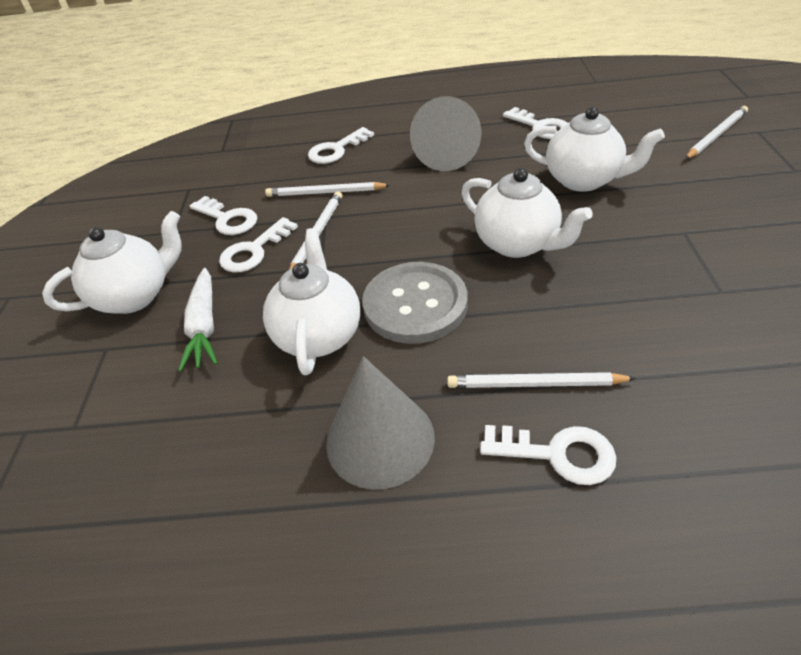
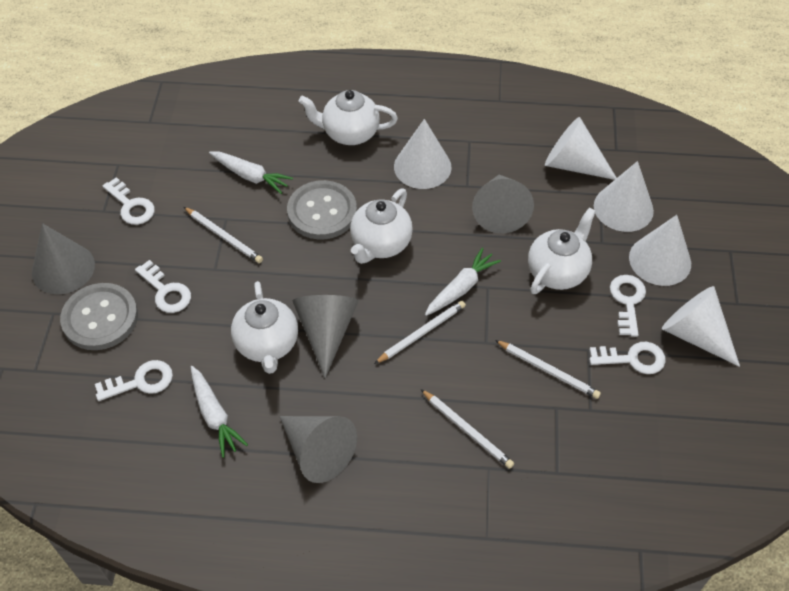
grey button: 1 -> 2
grey cone: 2 -> 4
white carrot: 1 -> 3
white cone: 0 -> 5

